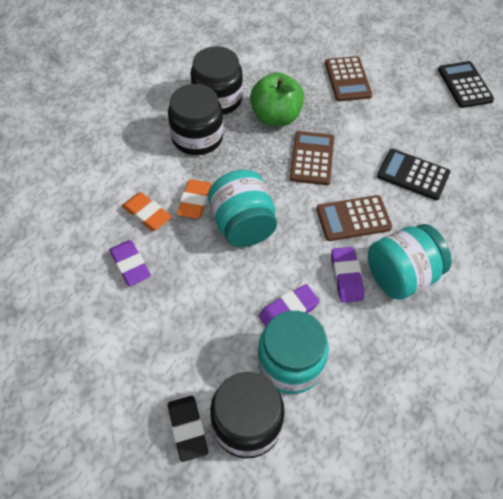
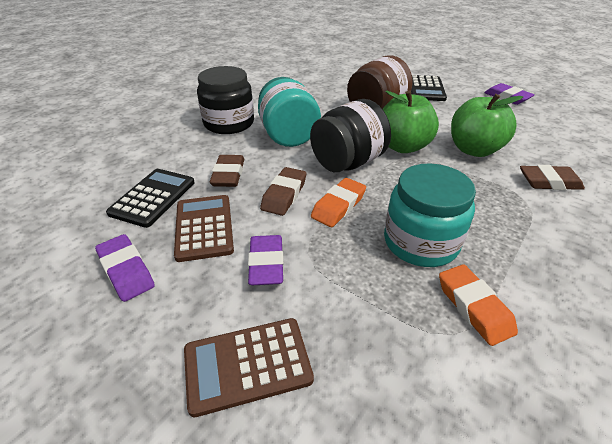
black eraser: 1 -> 0
black jar: 3 -> 2
brown calculator: 3 -> 2
brown eraser: 0 -> 3
brown jar: 0 -> 1
green apple: 1 -> 2
turquoise jar: 3 -> 2

